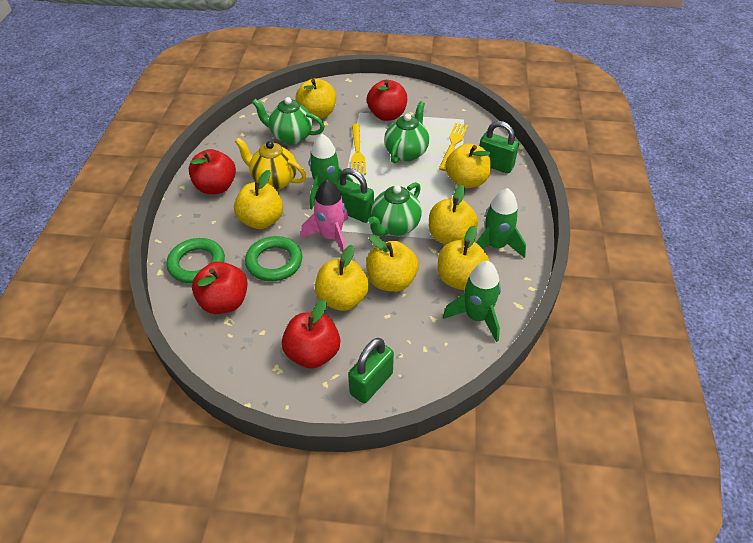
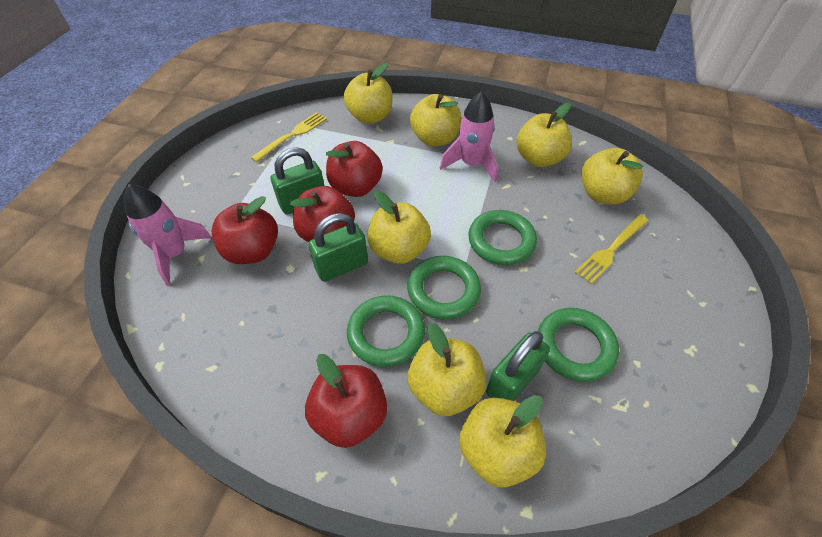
green ring: 2 -> 4
green rocket: 3 -> 0
green teapot: 3 -> 0
pink rocket: 1 -> 2
yellow teapot: 1 -> 0

